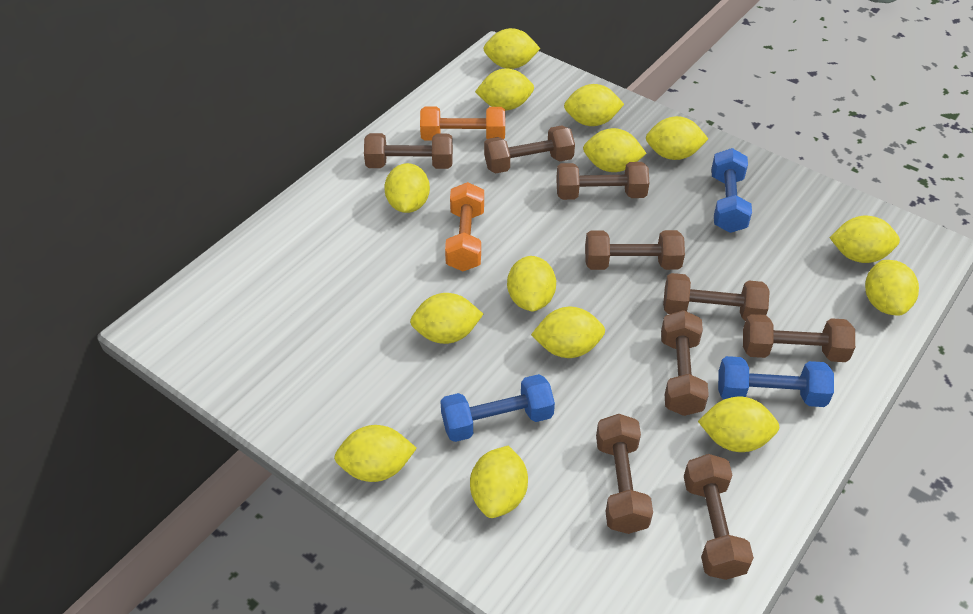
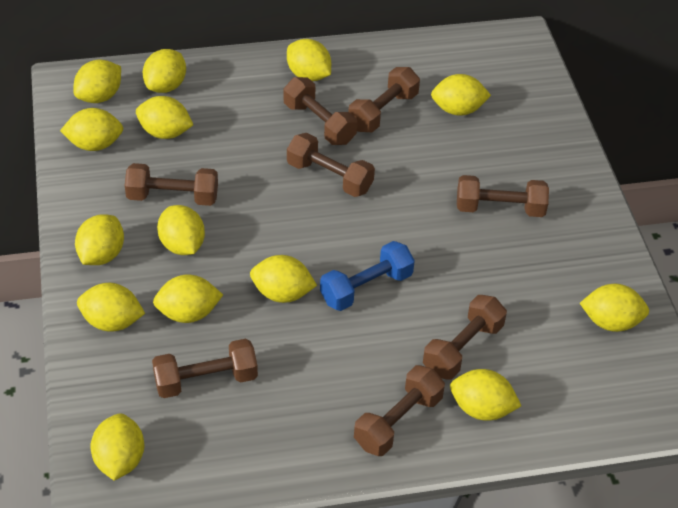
blue dumbbell: 3 -> 1
brown dumbbell: 9 -> 8
orange dumbbell: 2 -> 0

